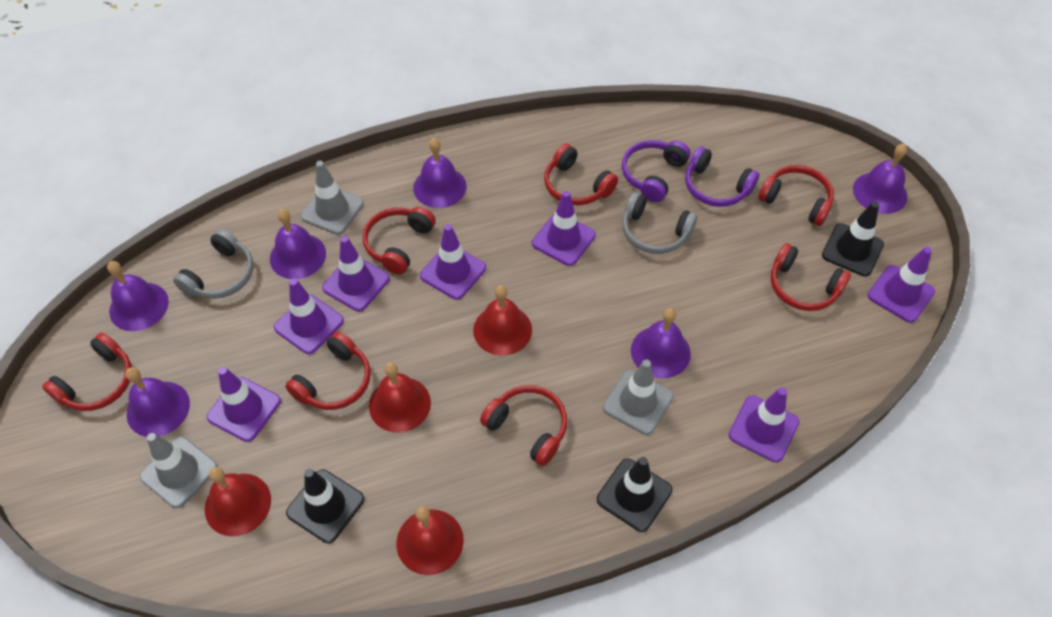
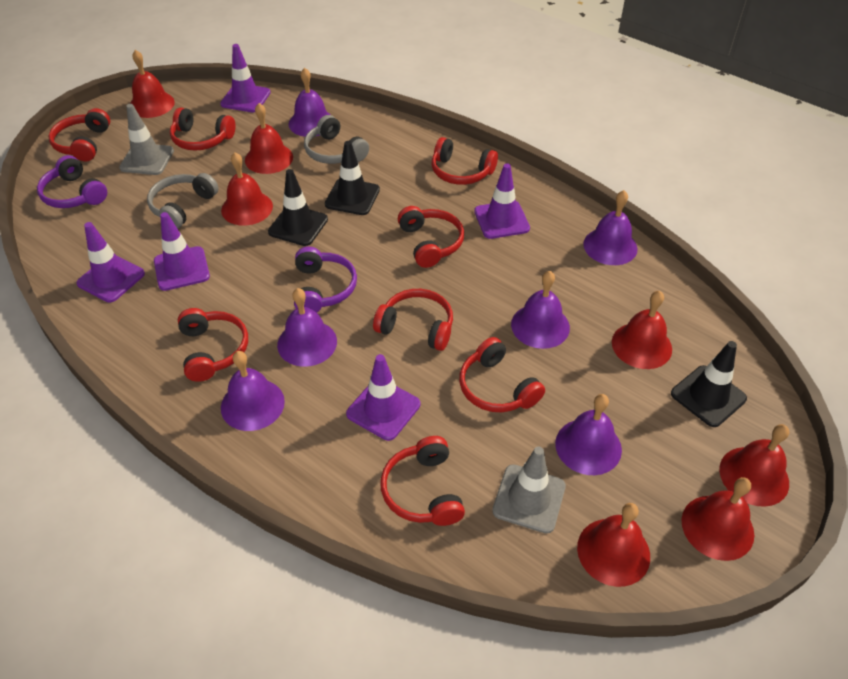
grey traffic cone: 3 -> 2
purple traffic cone: 7 -> 5
red bell: 4 -> 7
red headphones: 7 -> 8

